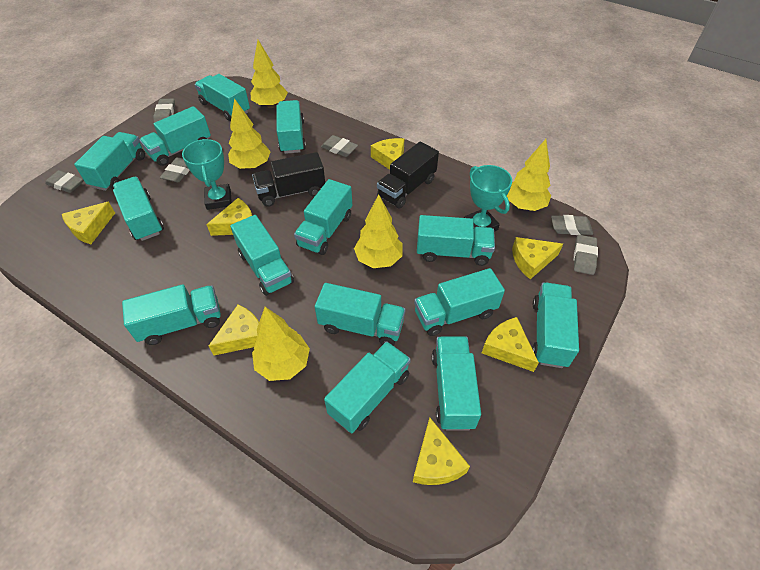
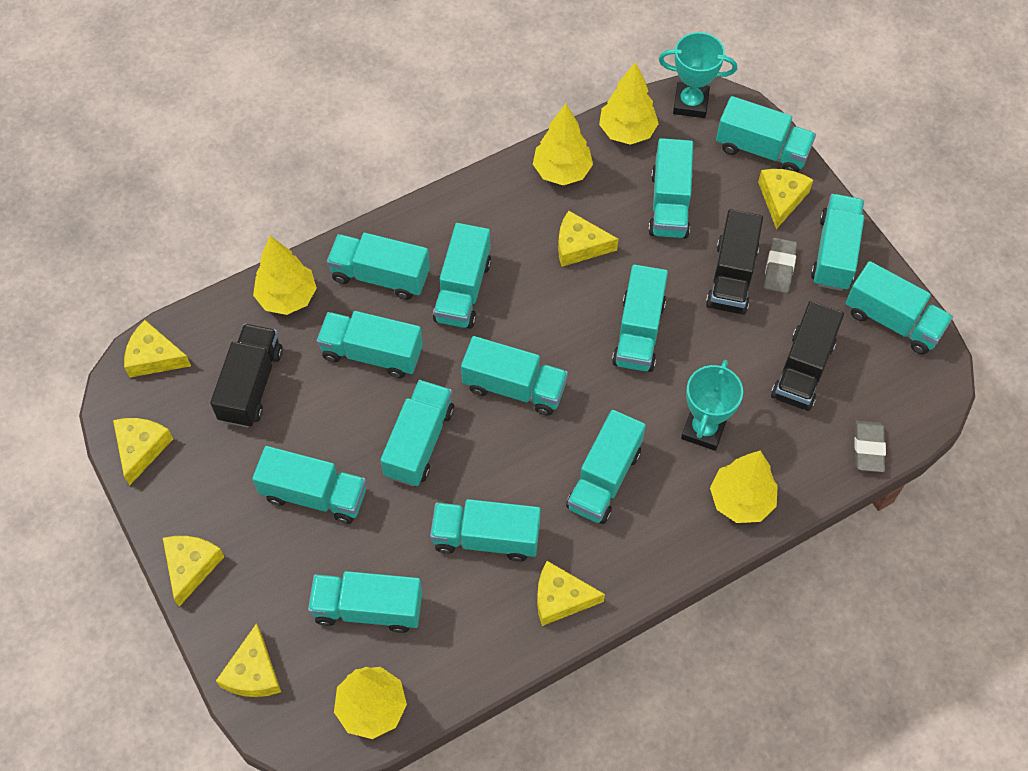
black truck: 2 -> 3
grey eraser: 6 -> 2

